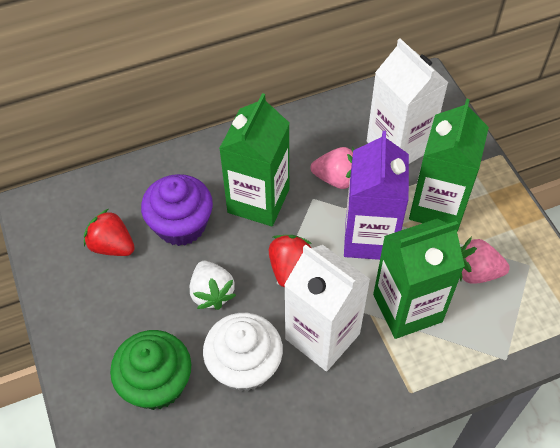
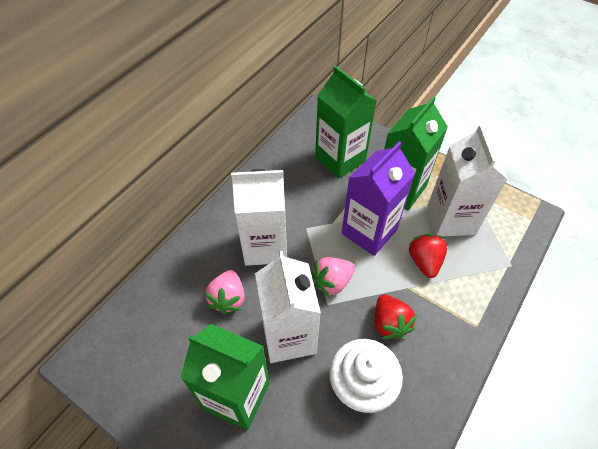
green cupcake: 1 -> 0
purple cupcake: 1 -> 0
white carton: 2 -> 3
white strawberry: 1 -> 0

